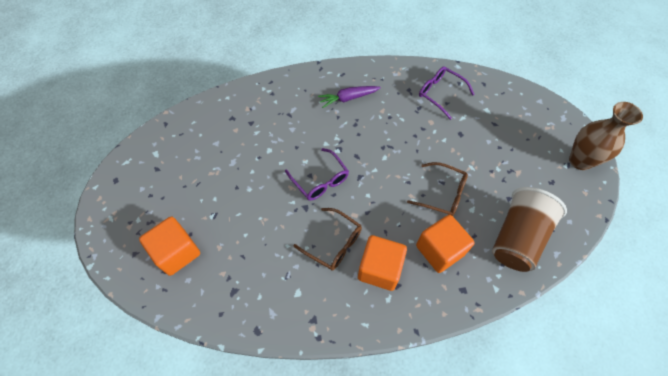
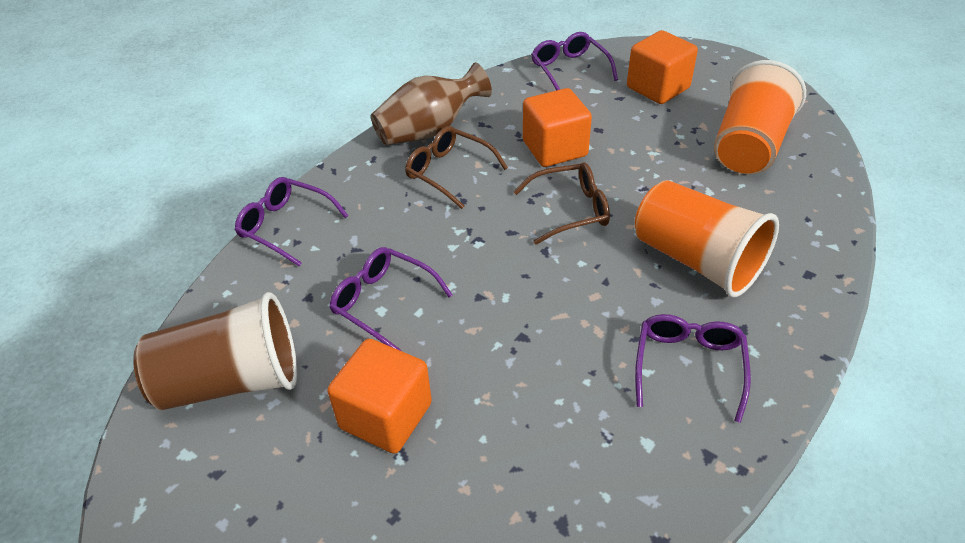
orange cup: 0 -> 2
purple carrot: 1 -> 0
purple glasses: 2 -> 4

